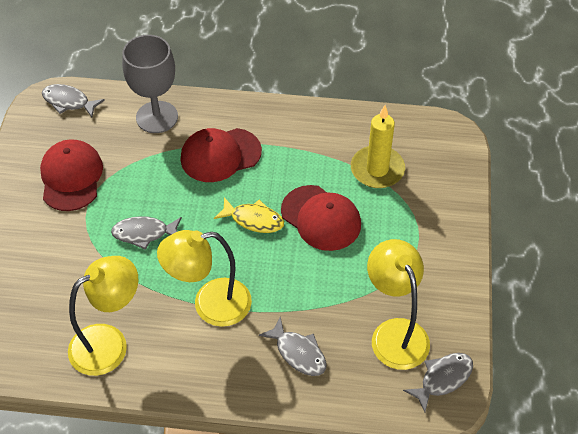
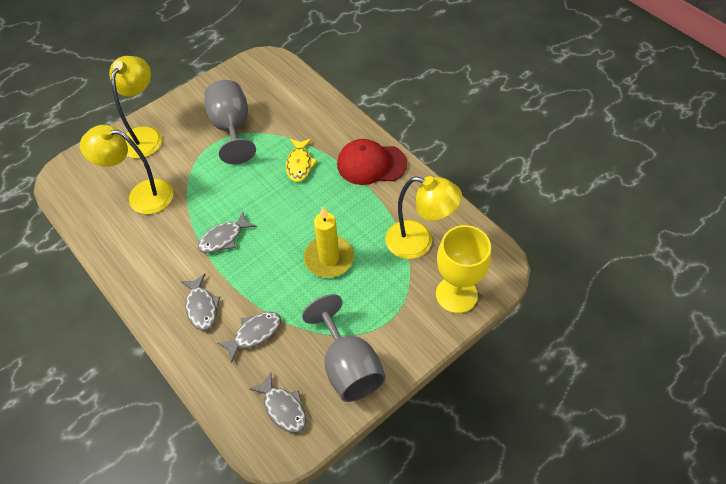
grey goblet: 1 -> 2
red cap: 3 -> 1
yellow goblet: 0 -> 1

